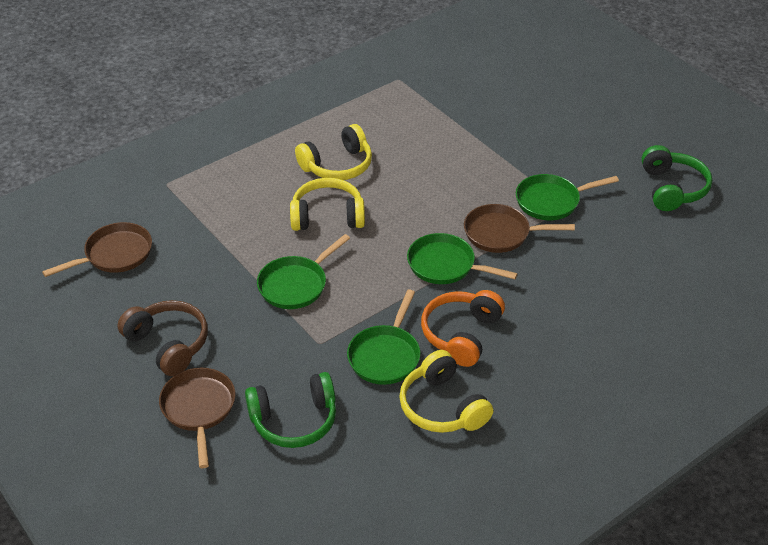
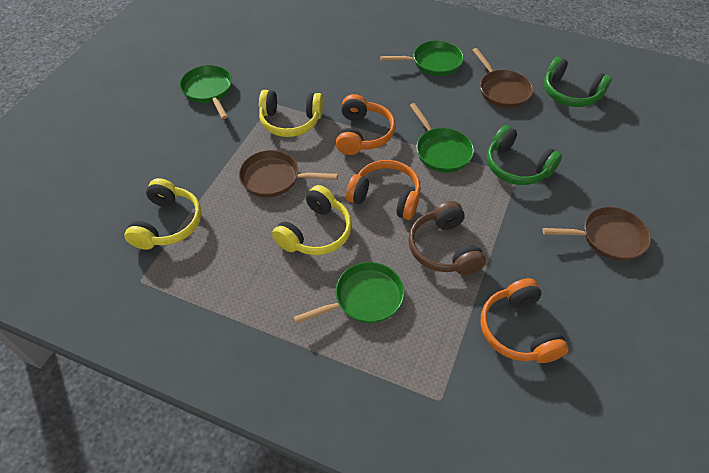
orange headphones: 1 -> 3

